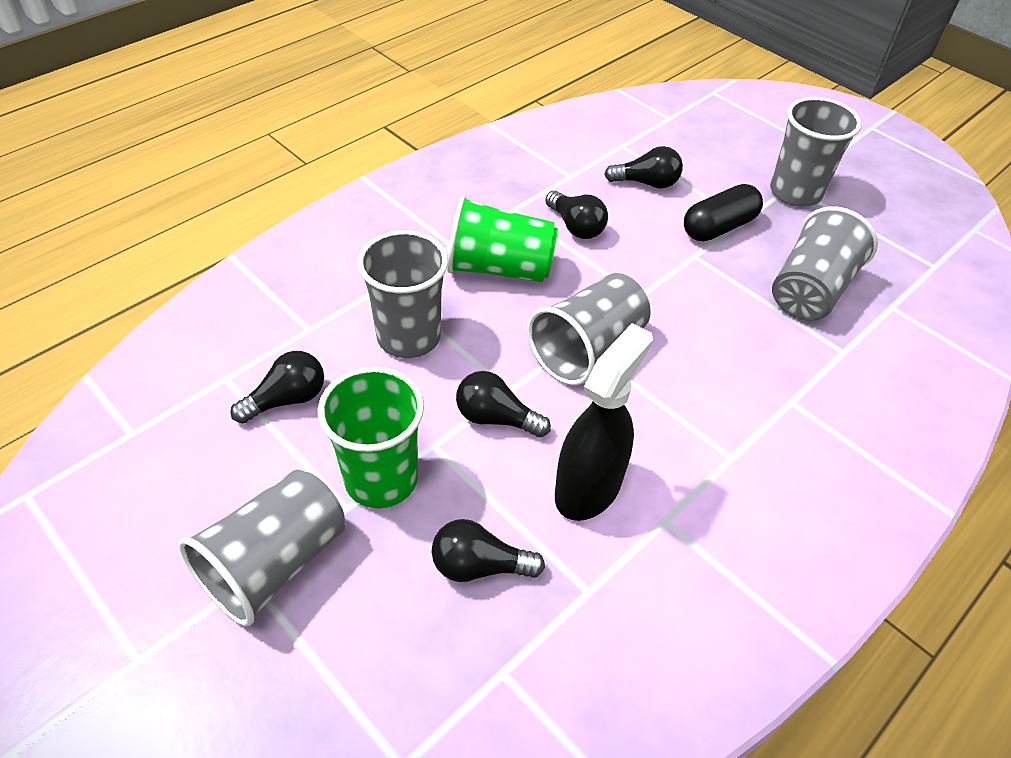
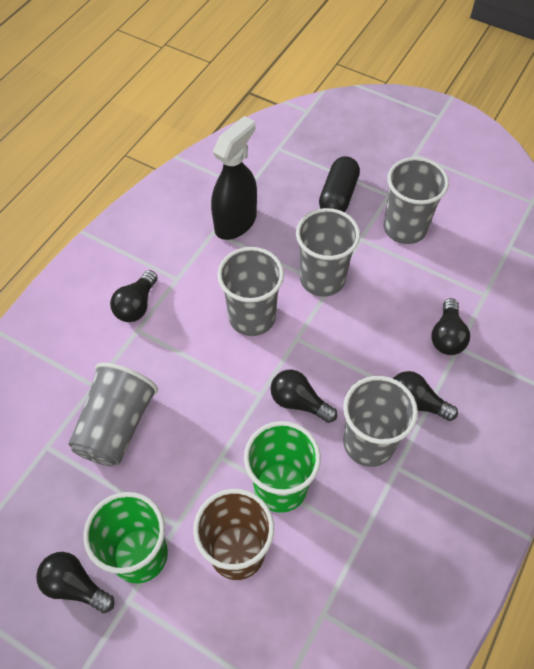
brown cup: 0 -> 1

